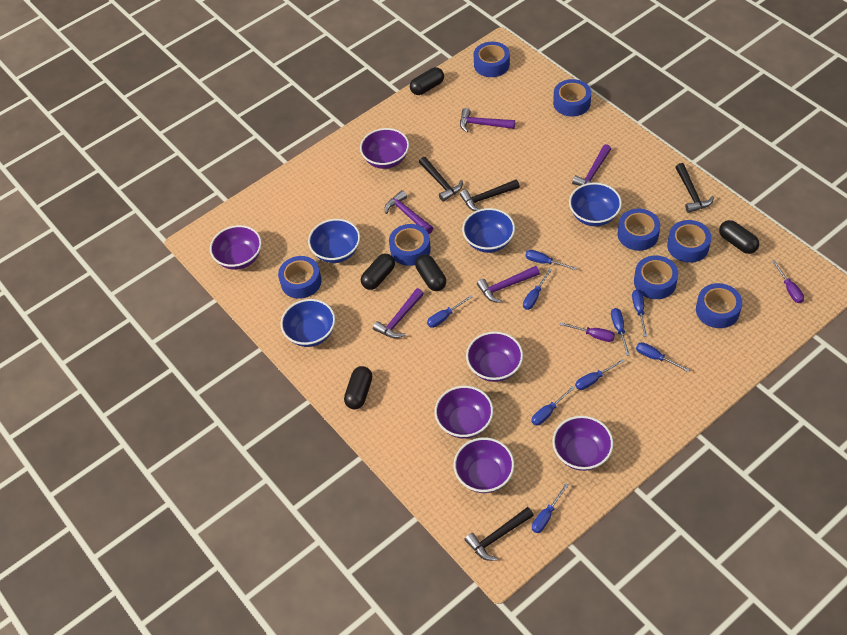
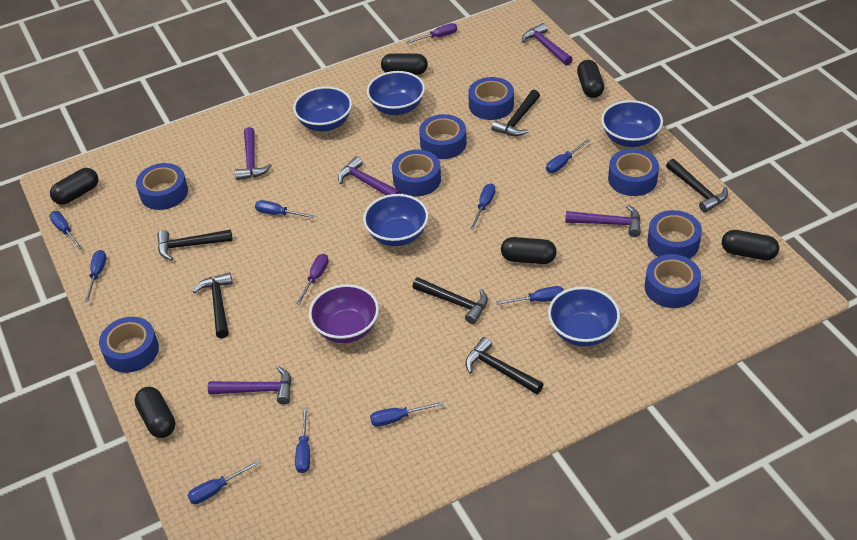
black capsule: 5 -> 6
black hammer: 4 -> 6
blue bowl: 4 -> 5
purple bowl: 6 -> 1

